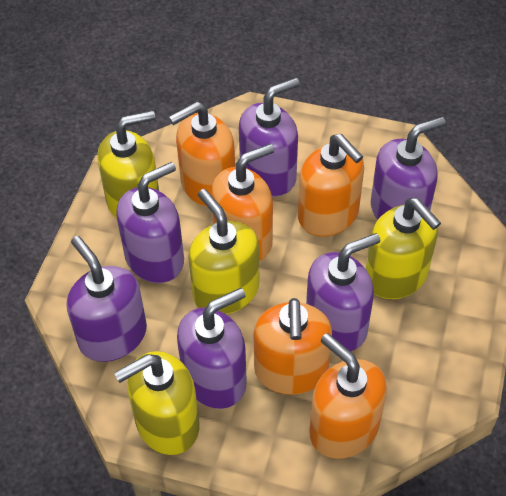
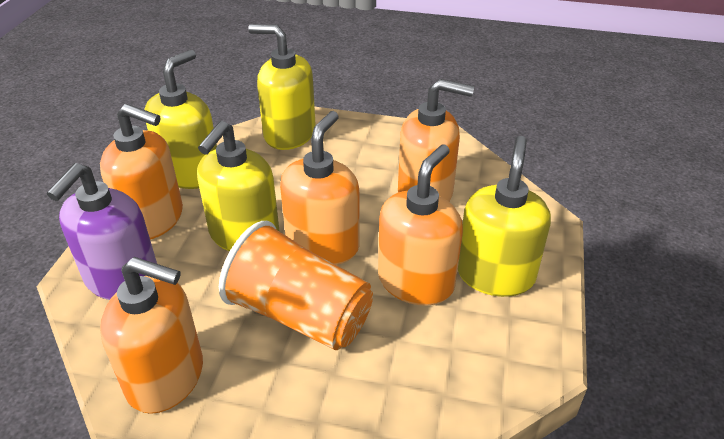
orange cup: 0 -> 1
purple soap dispenser: 6 -> 1

